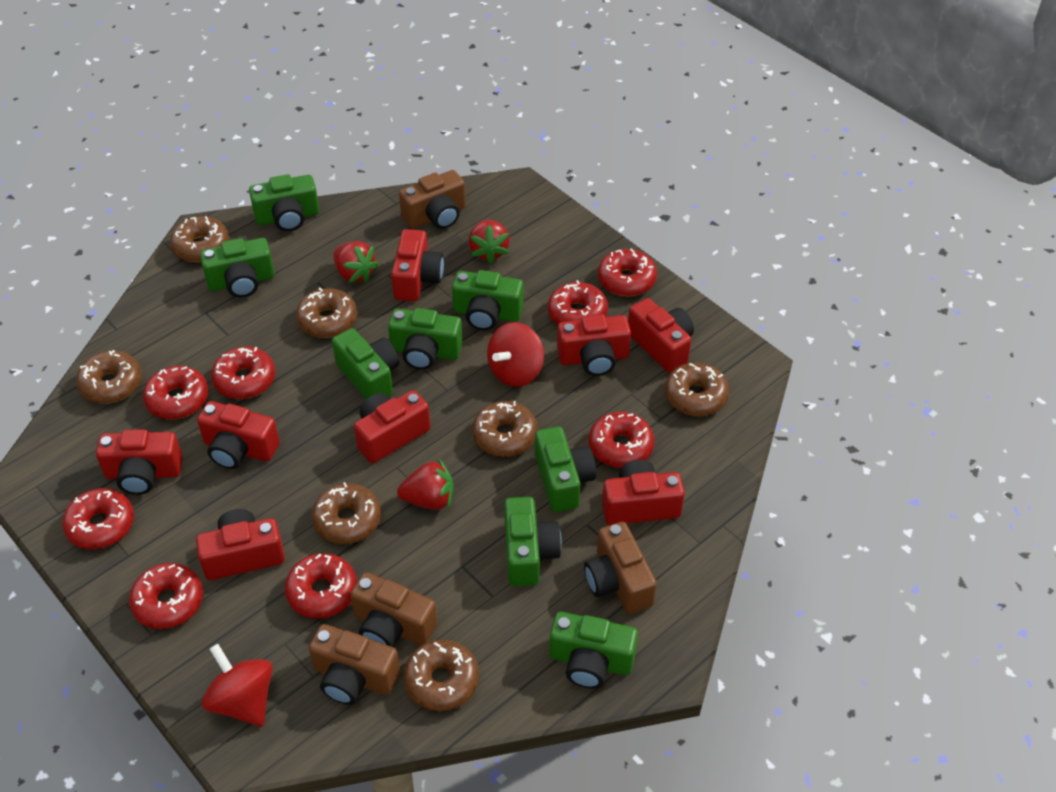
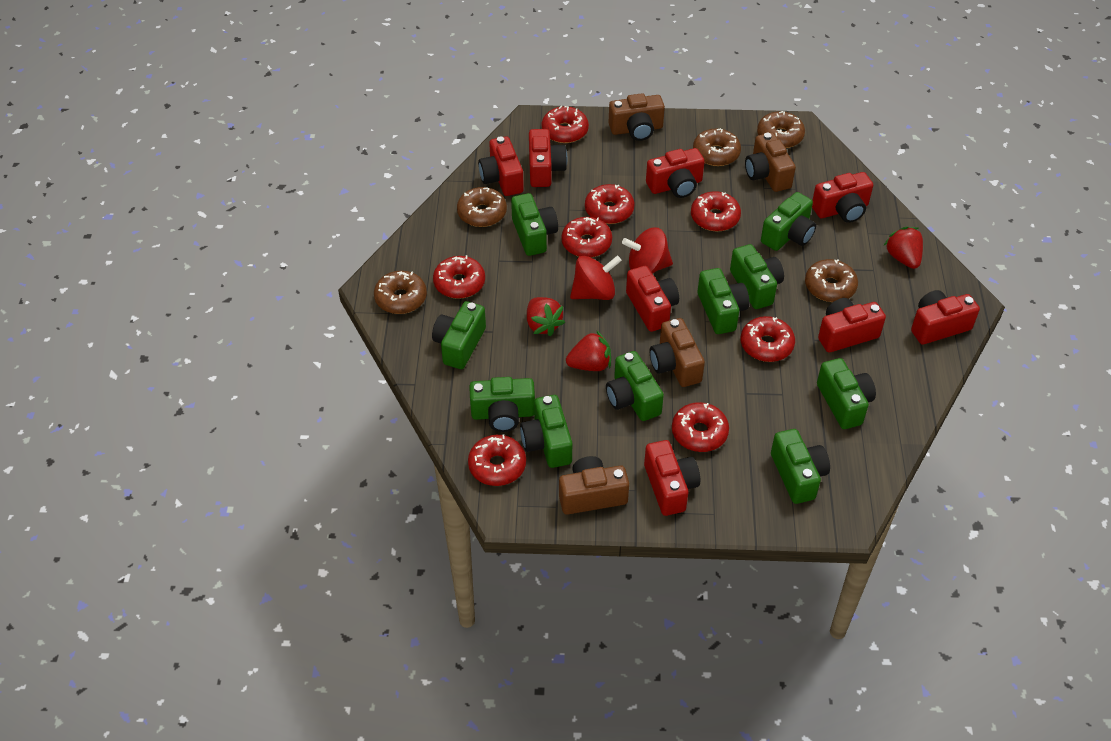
brown donut: 7 -> 5
green camera: 8 -> 10

